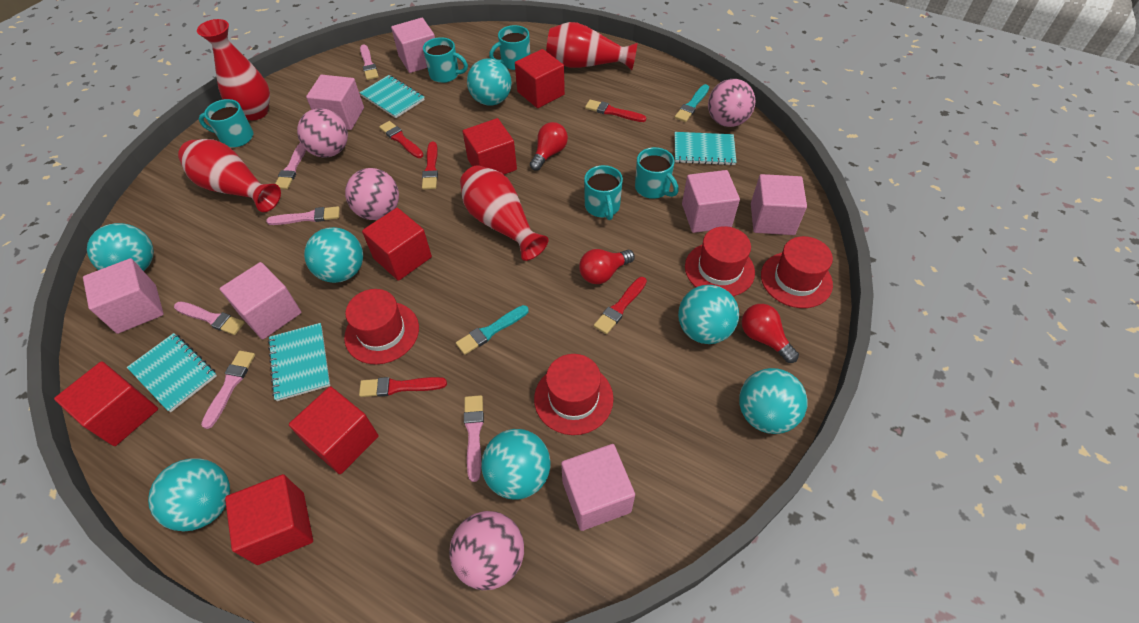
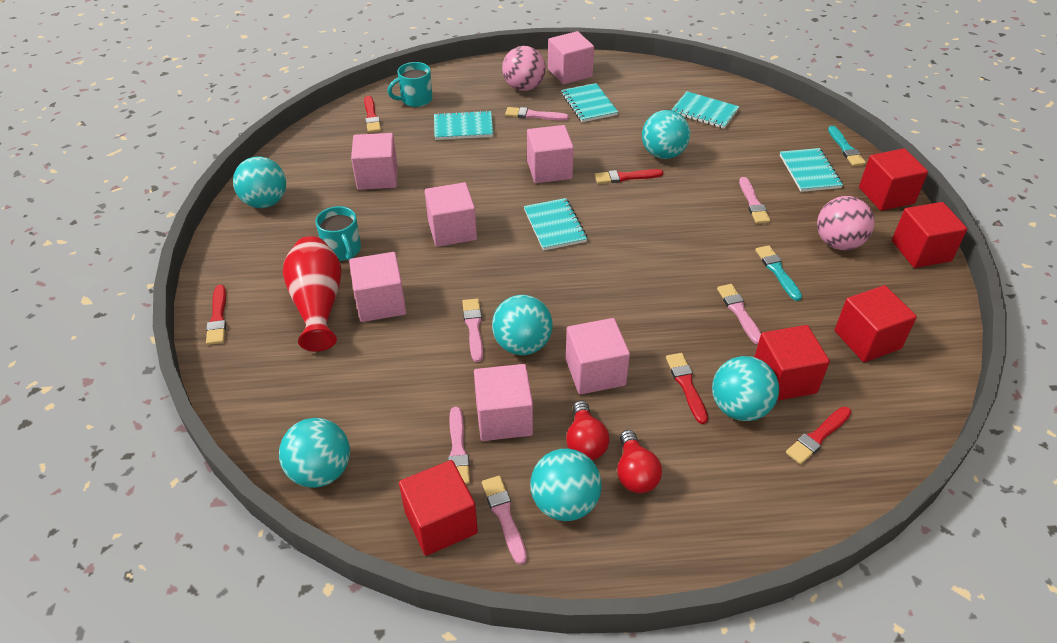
pink ball: 4 -> 2
red cube: 6 -> 5
red hat: 4 -> 0
red light bulb: 3 -> 2
red vase: 4 -> 1
turquoise ball: 7 -> 6
turquoise mug: 5 -> 2
turquoise notebook: 4 -> 5

